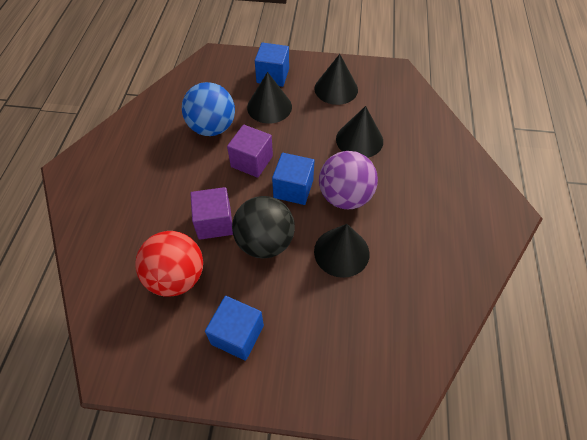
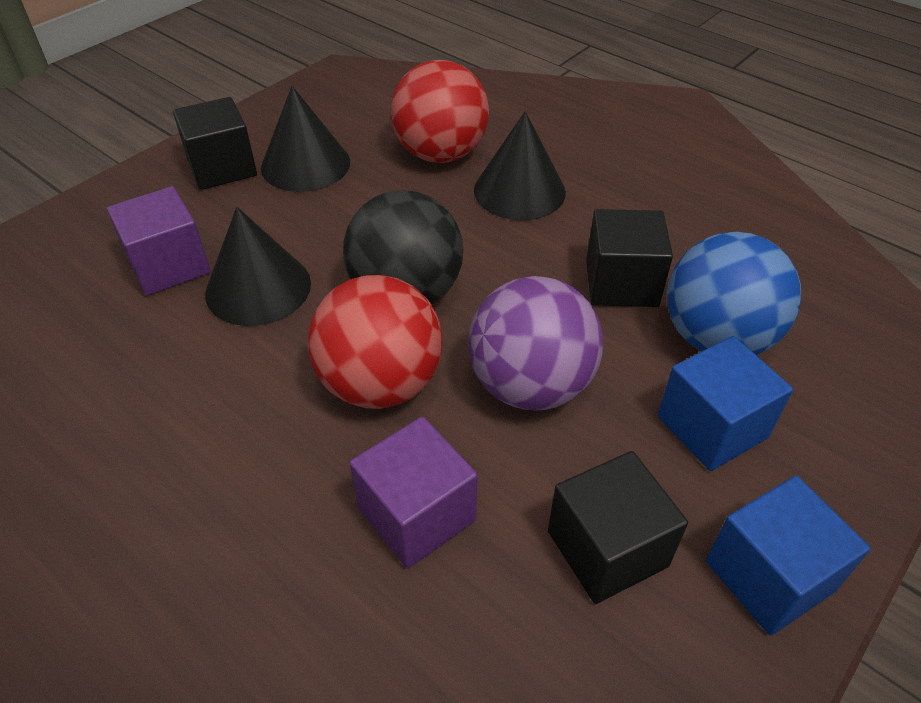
black cone: 4 -> 3
black cube: 0 -> 3
blue cube: 3 -> 2
red ball: 1 -> 2

